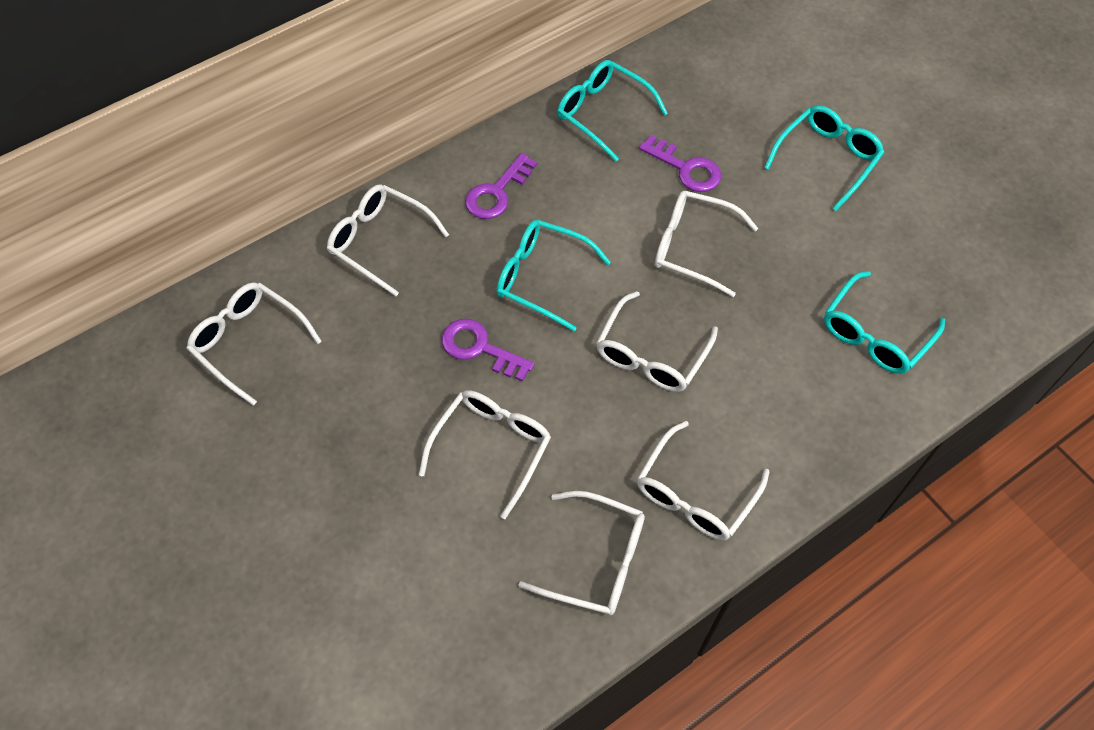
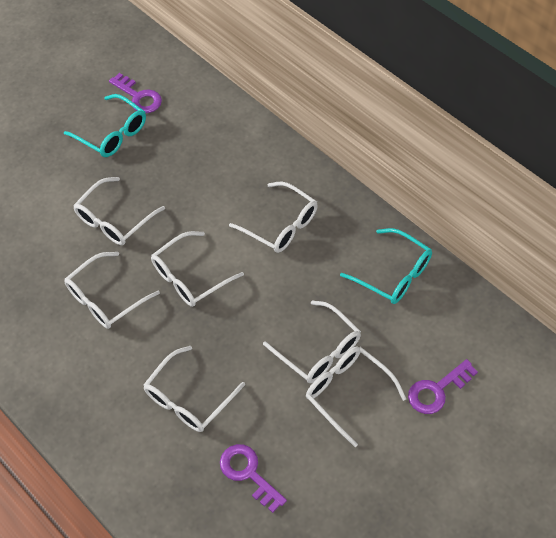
turquoise glasses: 4 -> 2

